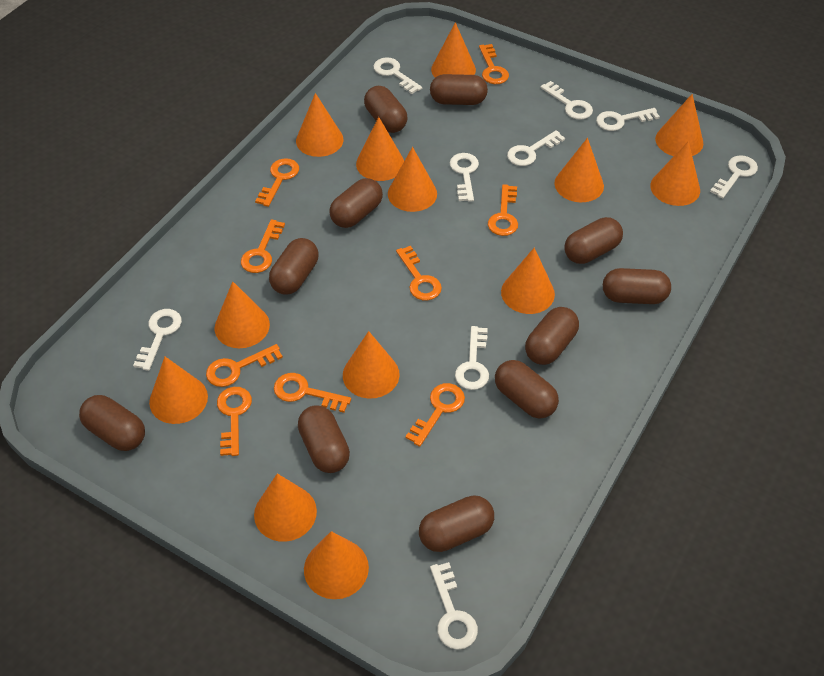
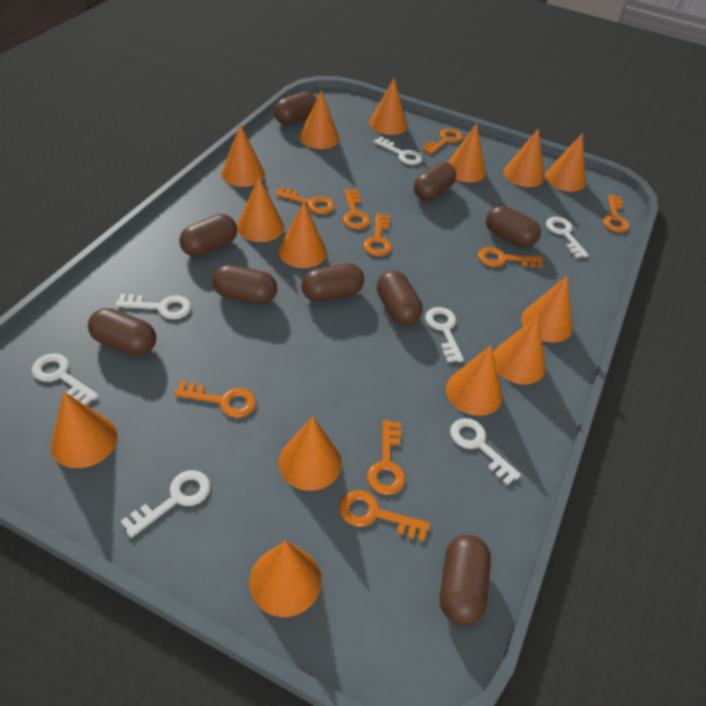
brown capsule: 11 -> 9
orange cone: 13 -> 14
white key: 9 -> 7

